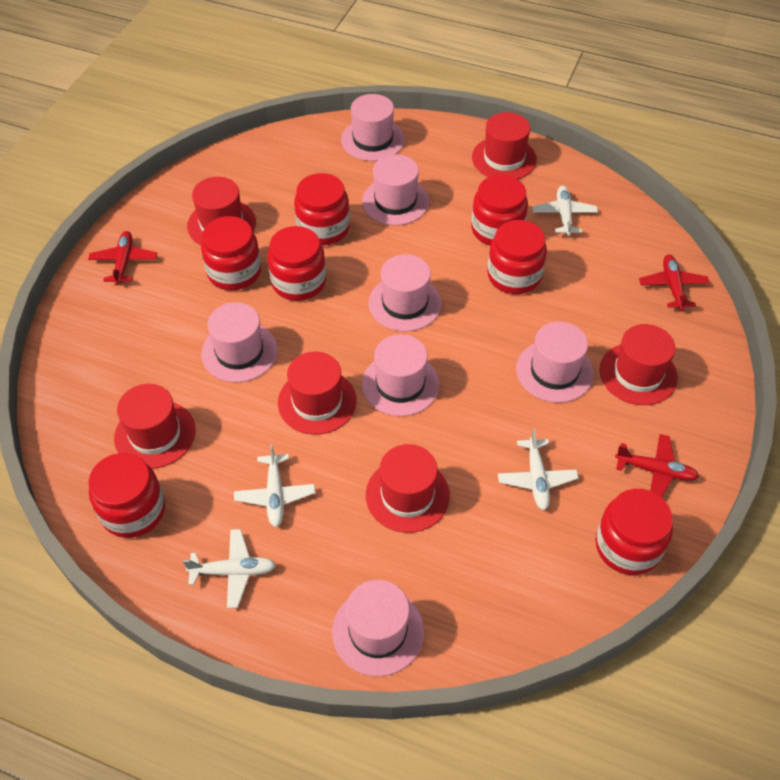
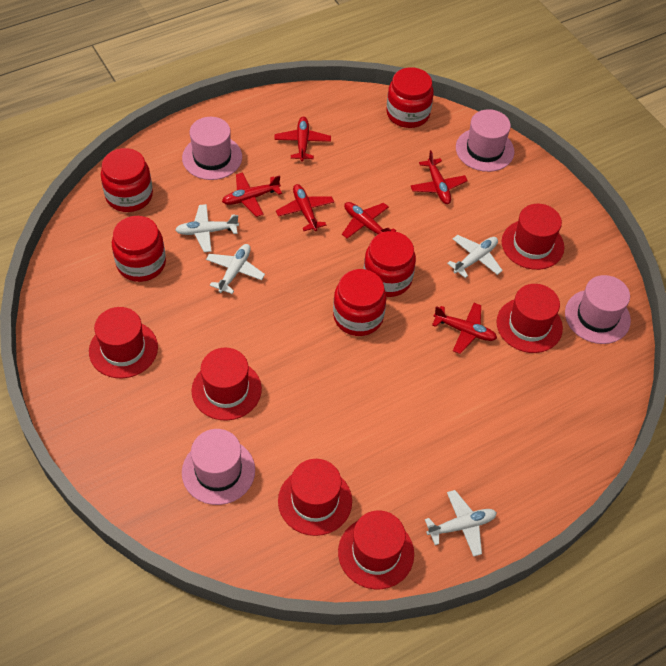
pink hat: 7 -> 4
red jar: 7 -> 5
red plane: 3 -> 6

